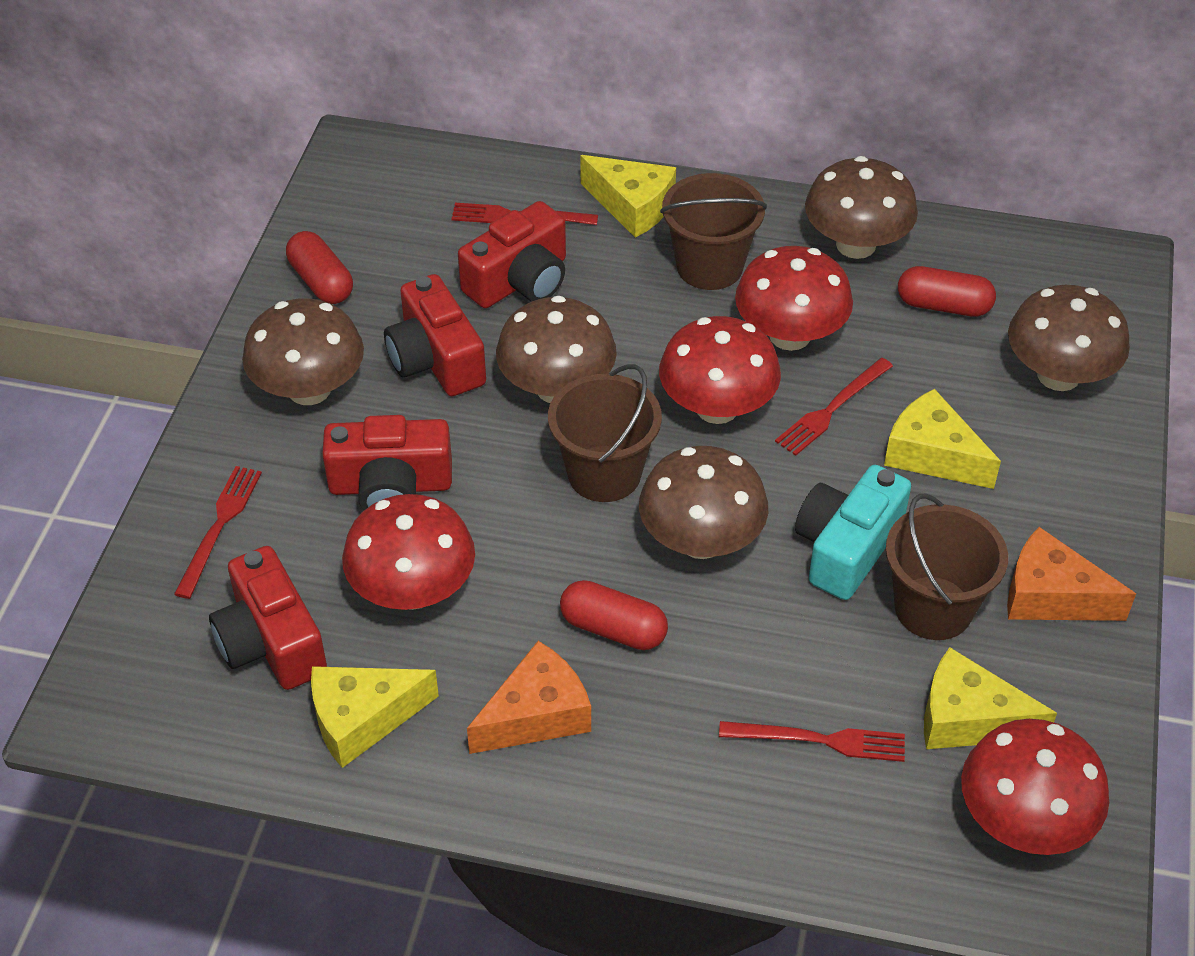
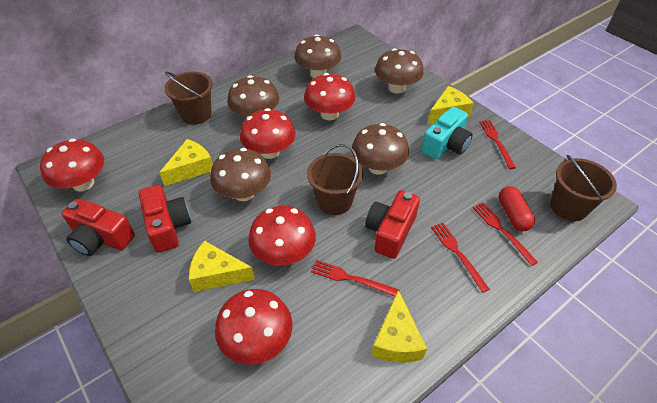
orange cheese: 2 -> 0
red camera: 4 -> 3
red capsule: 3 -> 1
red mushroom: 4 -> 5

